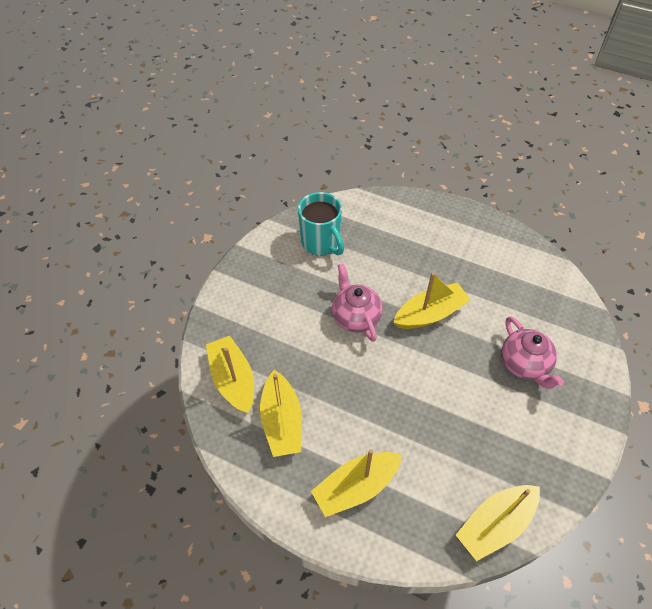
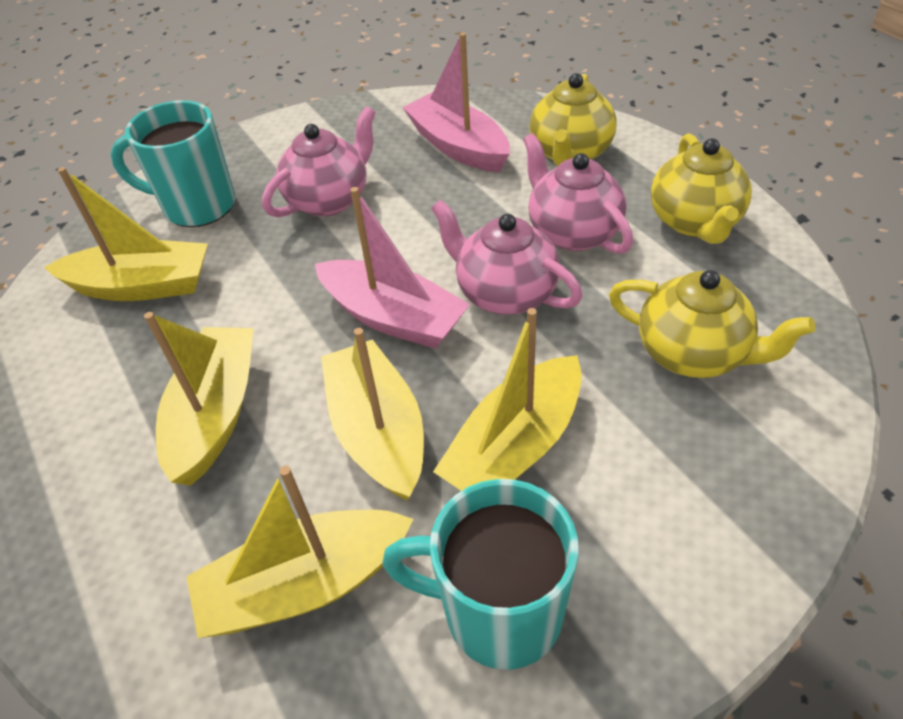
pink boat: 0 -> 2
pink teapot: 2 -> 3
turquoise mug: 1 -> 2
yellow teapot: 0 -> 3

